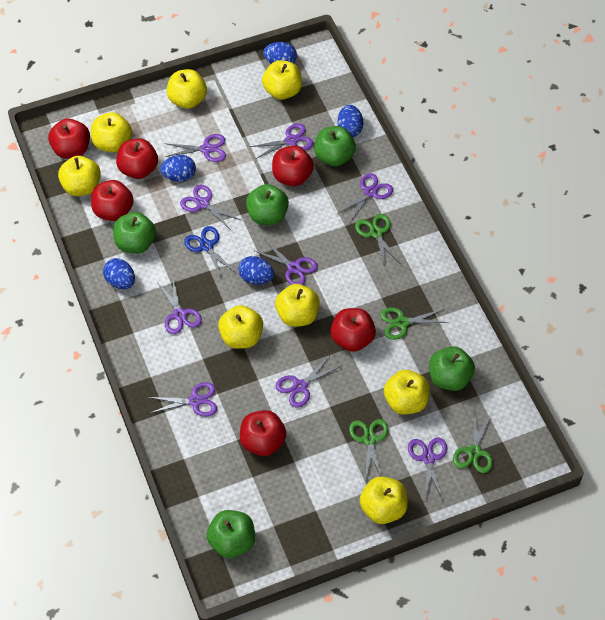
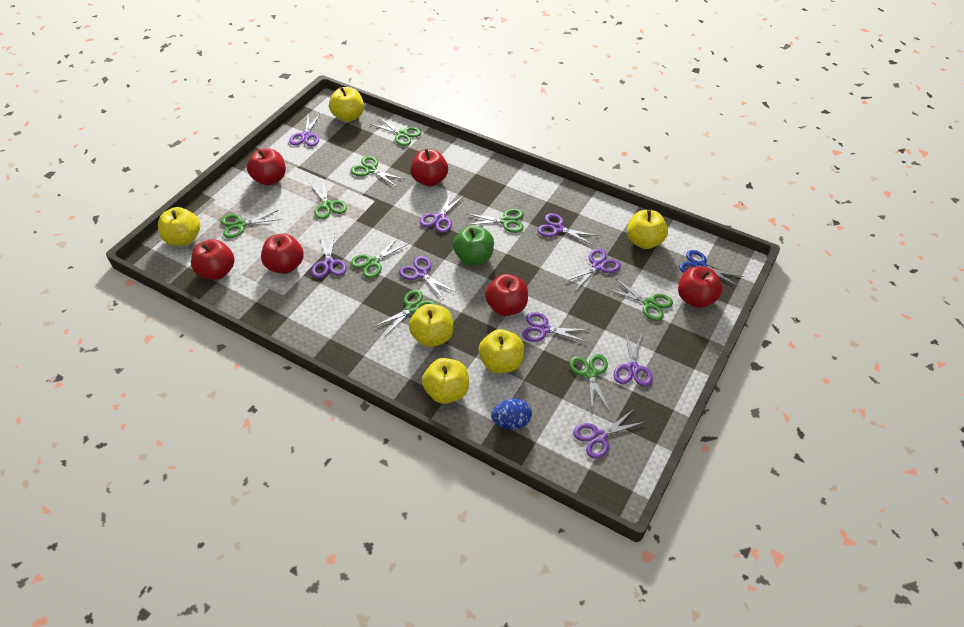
blue egg: 5 -> 1
green apple: 5 -> 1
green scissors: 4 -> 9
yellow apple: 8 -> 6

